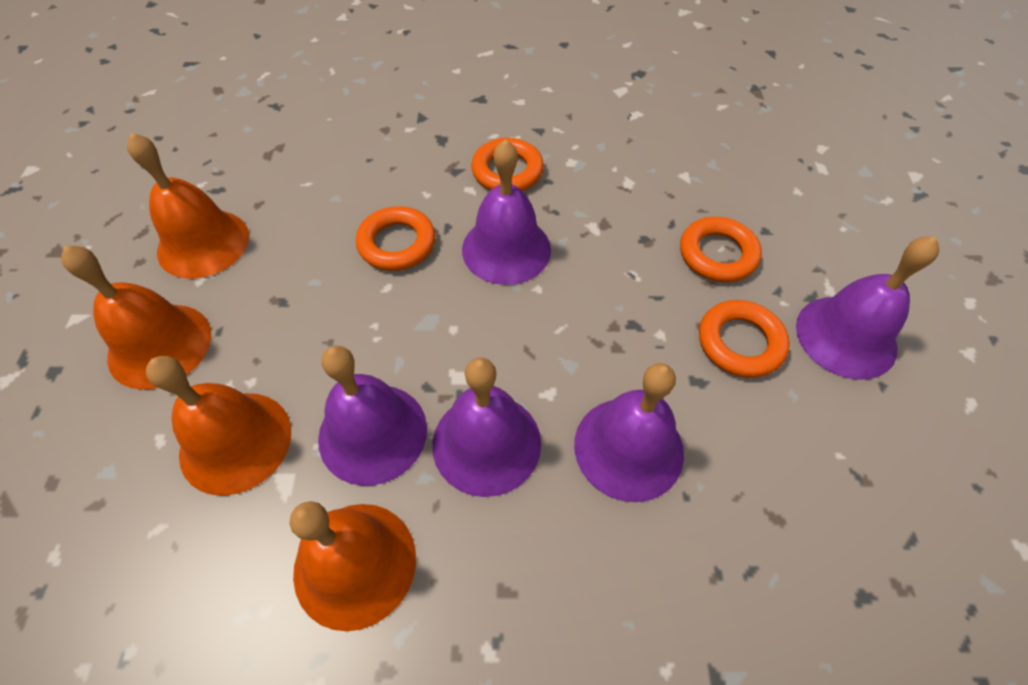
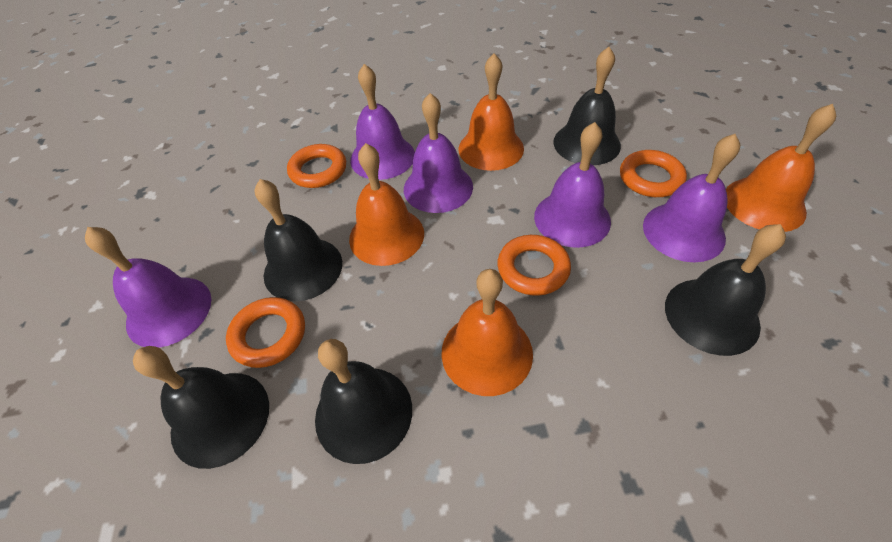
black bell: 0 -> 5

